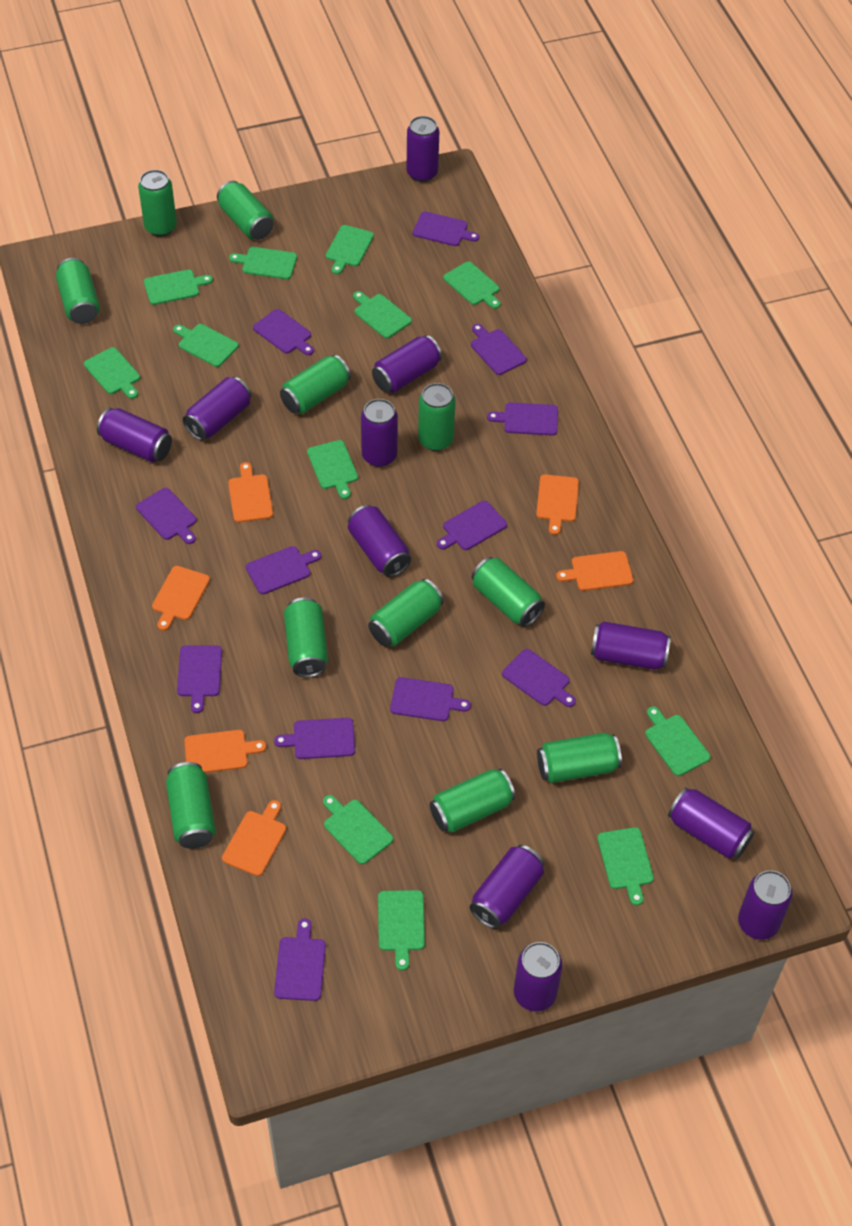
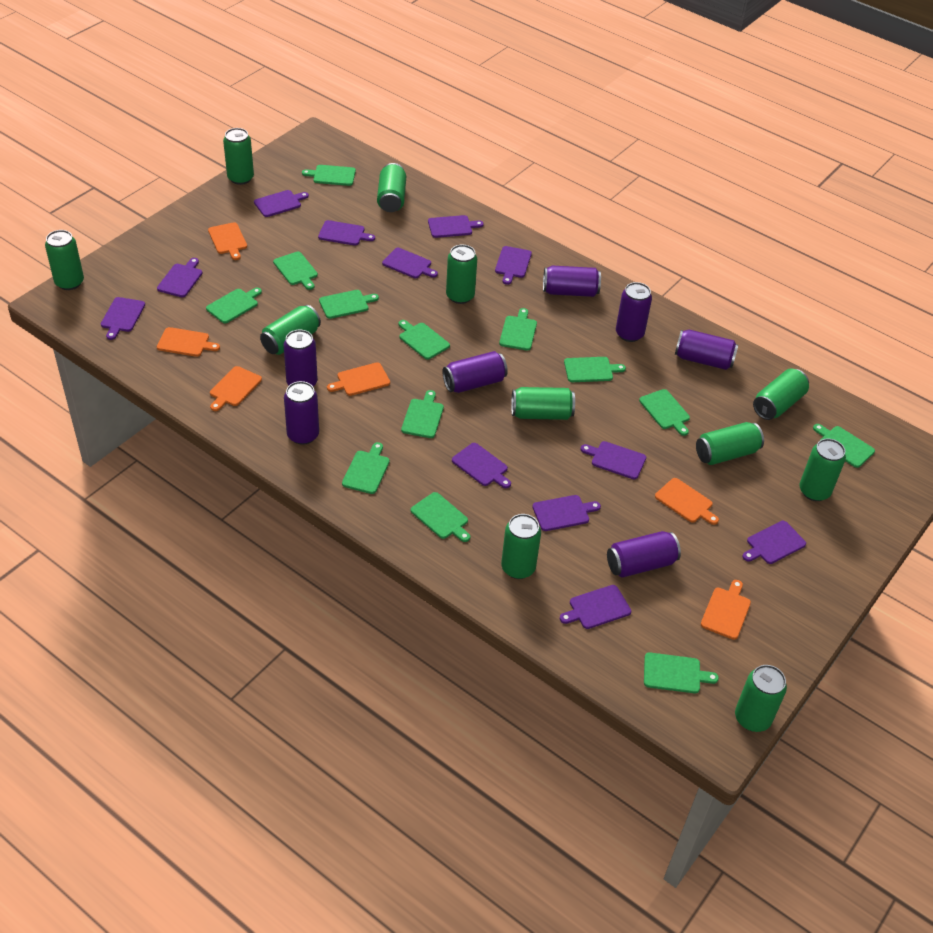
green cutting board: 12 -> 13
purple can: 11 -> 7

